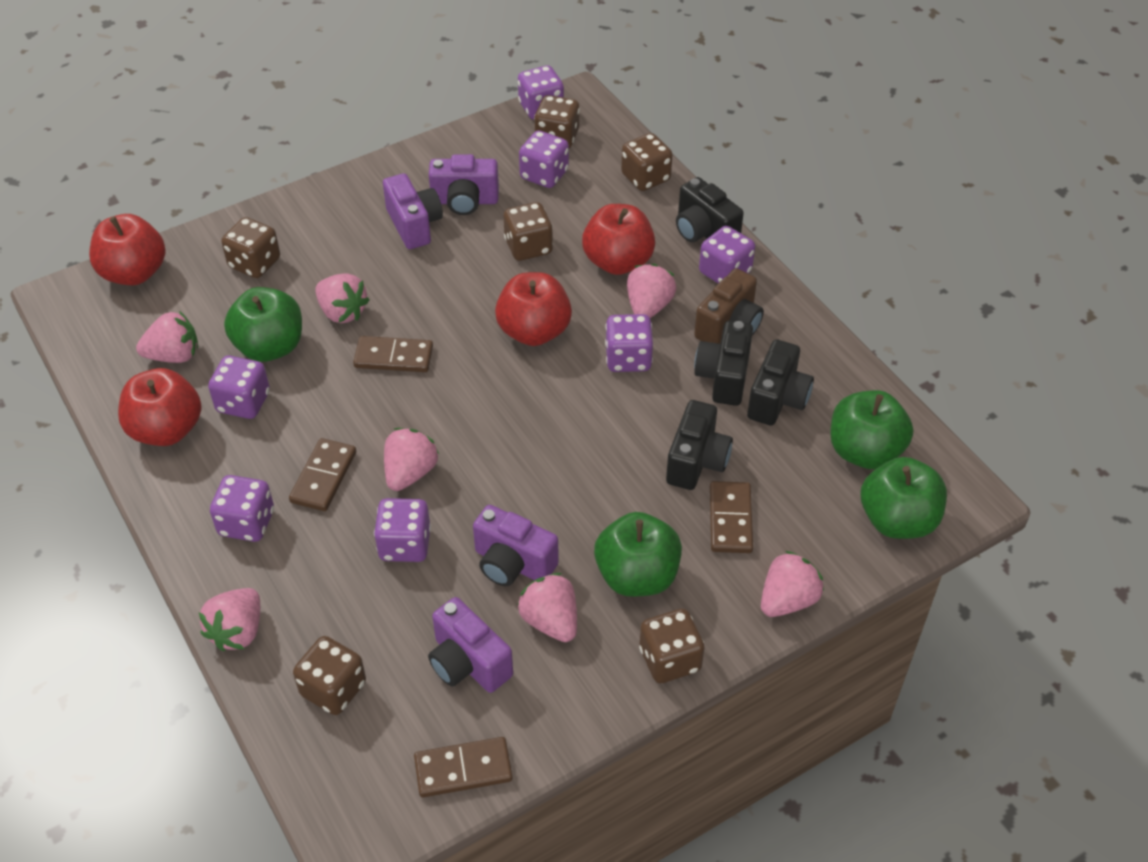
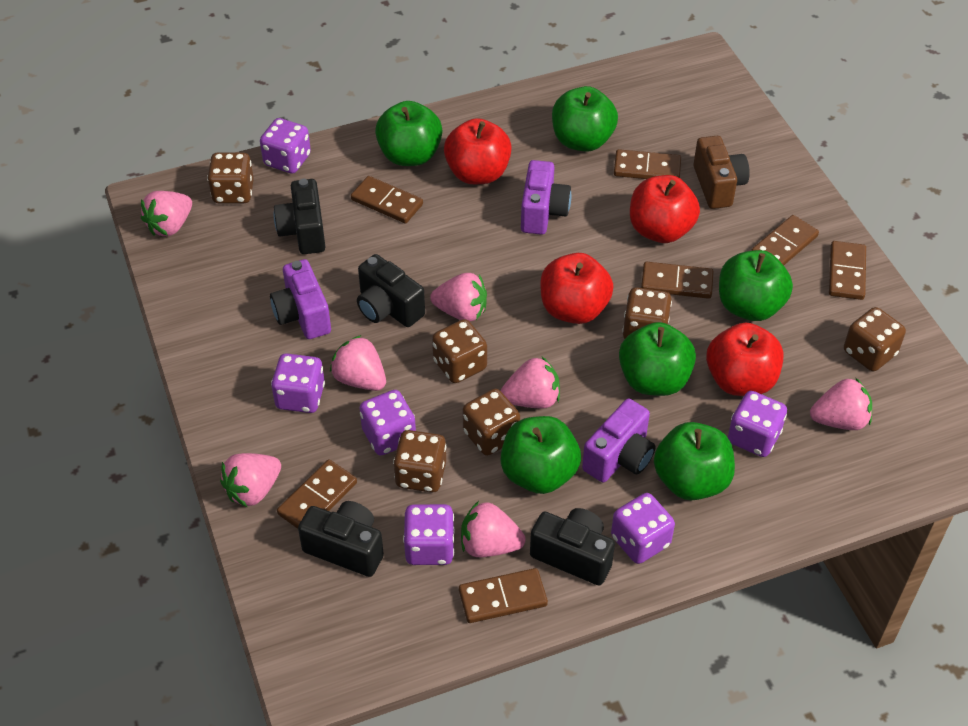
brown domino: 4 -> 7
green apple: 4 -> 6
purple camera: 4 -> 3
purple dice: 7 -> 6

